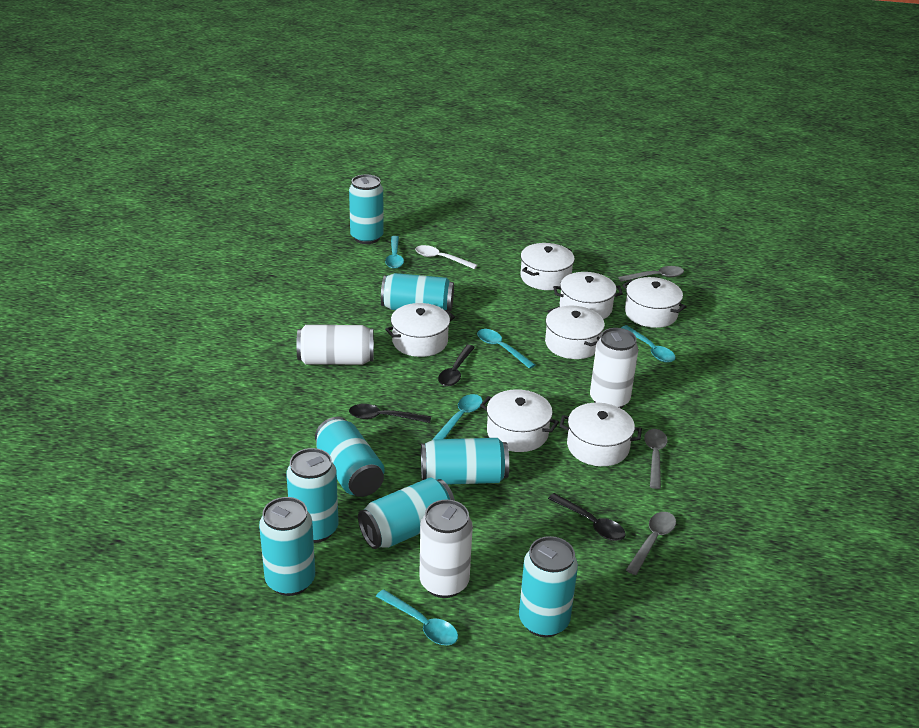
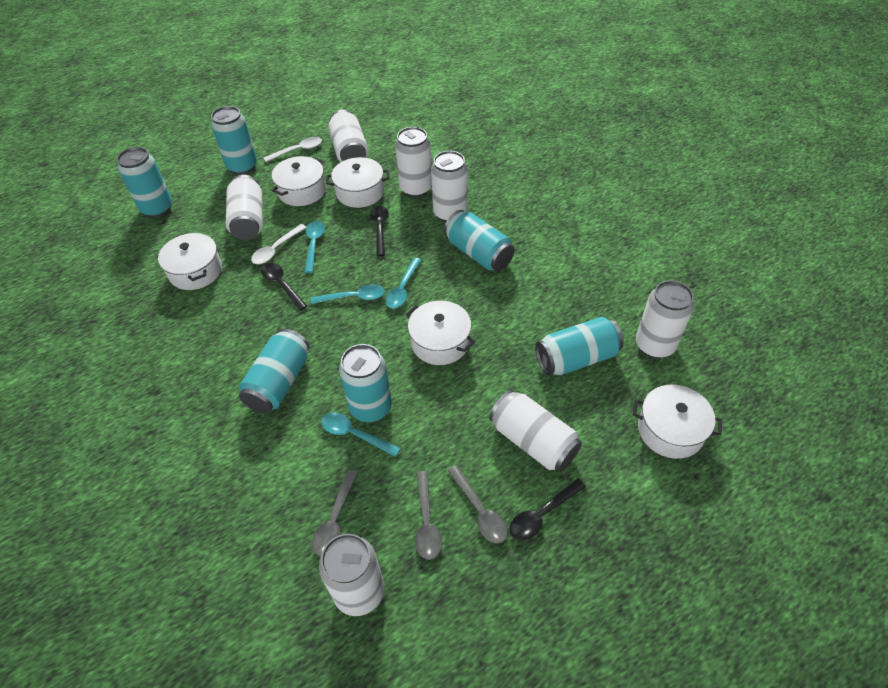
turquoise can: 8 -> 6
turquoise spoon: 5 -> 4
white can: 3 -> 7
white pot: 7 -> 5
white spoon: 1 -> 2

